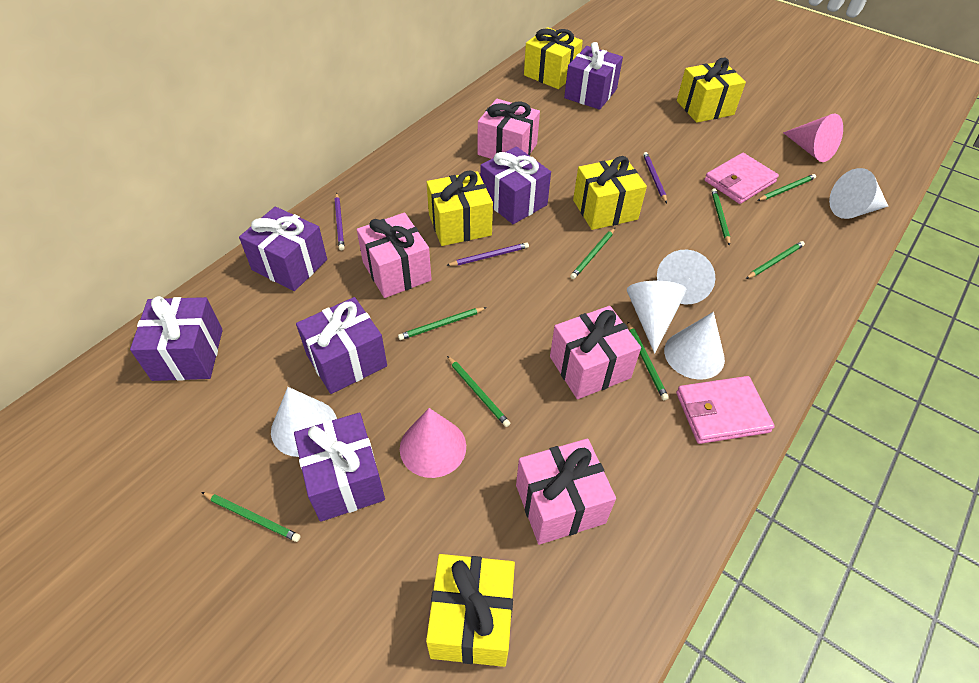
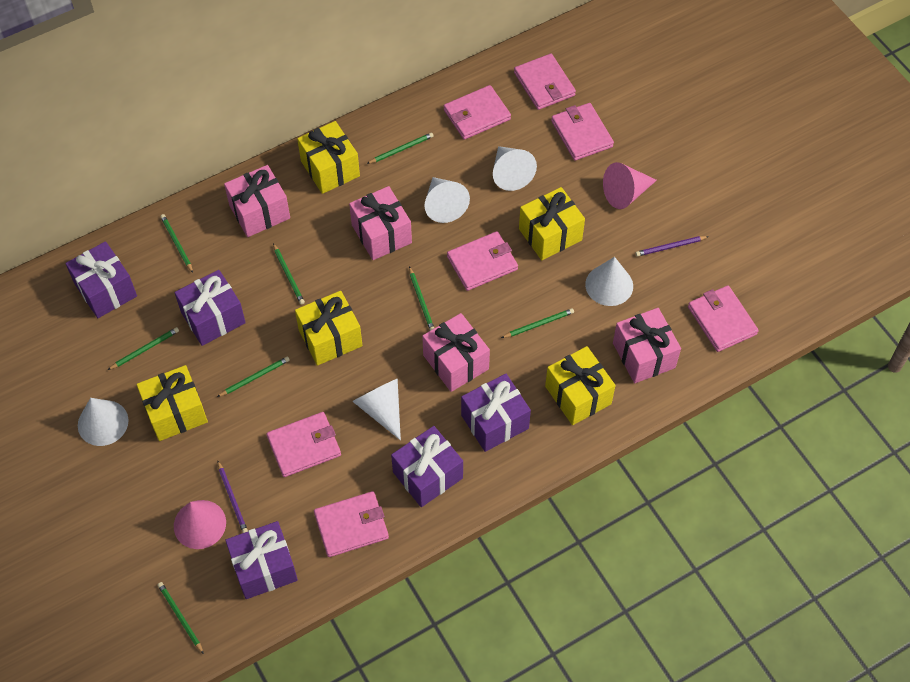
pink wallet: 2 -> 7
purple gift: 6 -> 5
purple pencil: 3 -> 2

